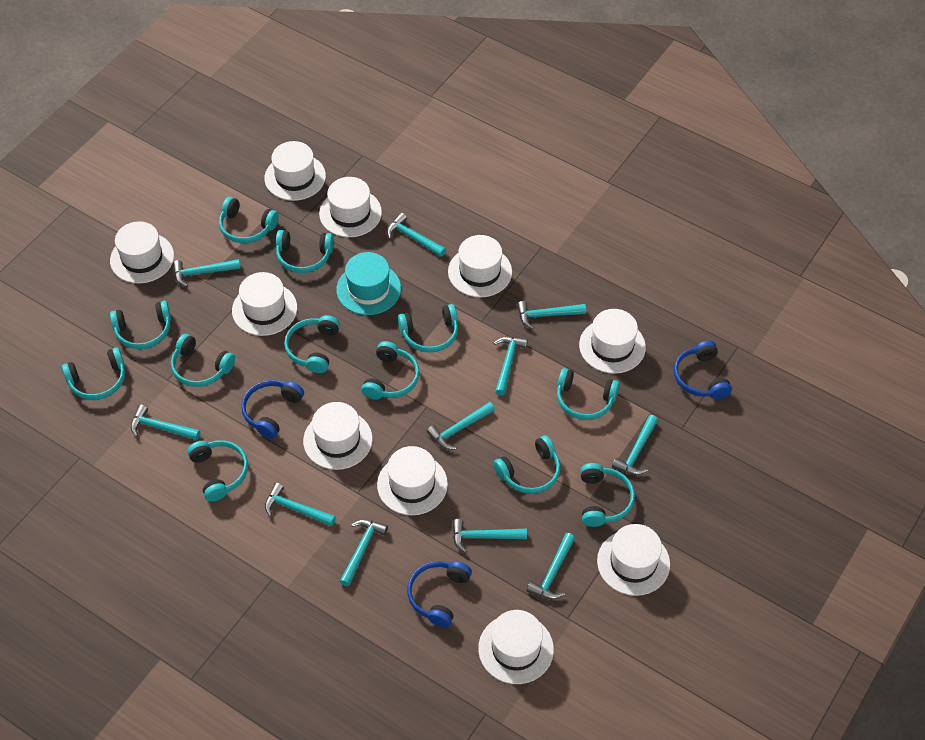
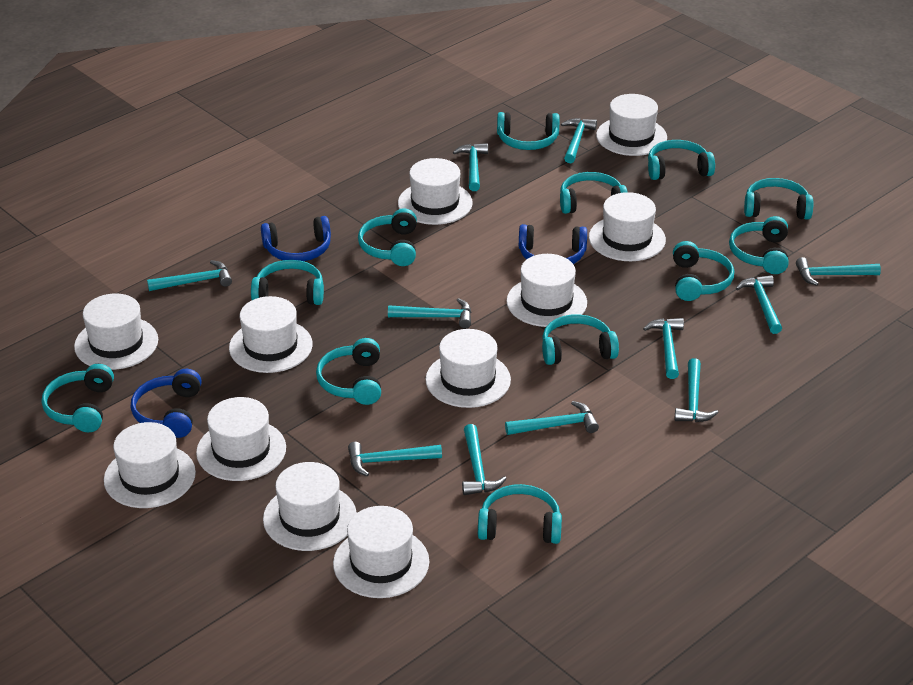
turquoise hat: 1 -> 0
white hat: 10 -> 11

